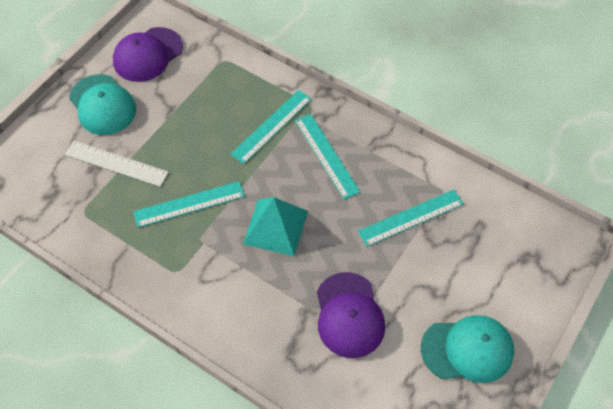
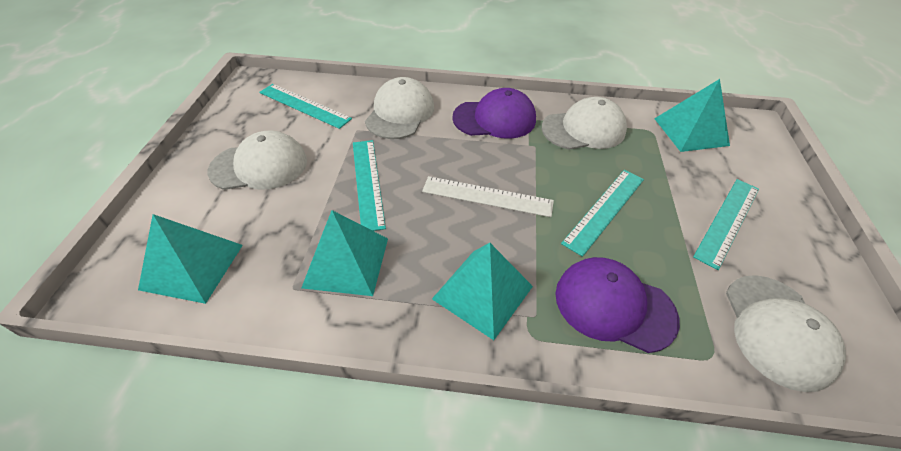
turquoise cap: 2 -> 0
turquoise pyramid: 1 -> 4
white cap: 0 -> 4

